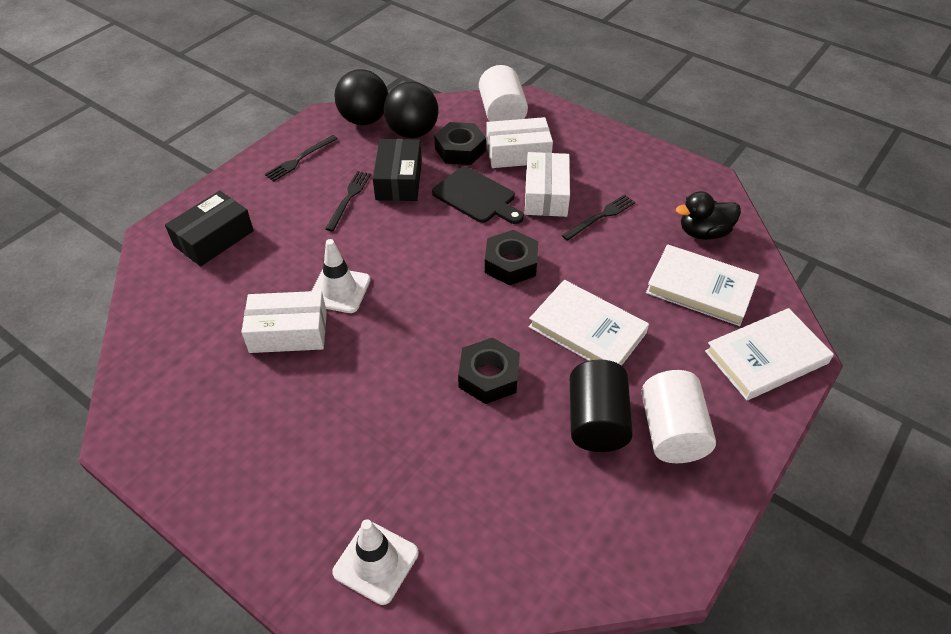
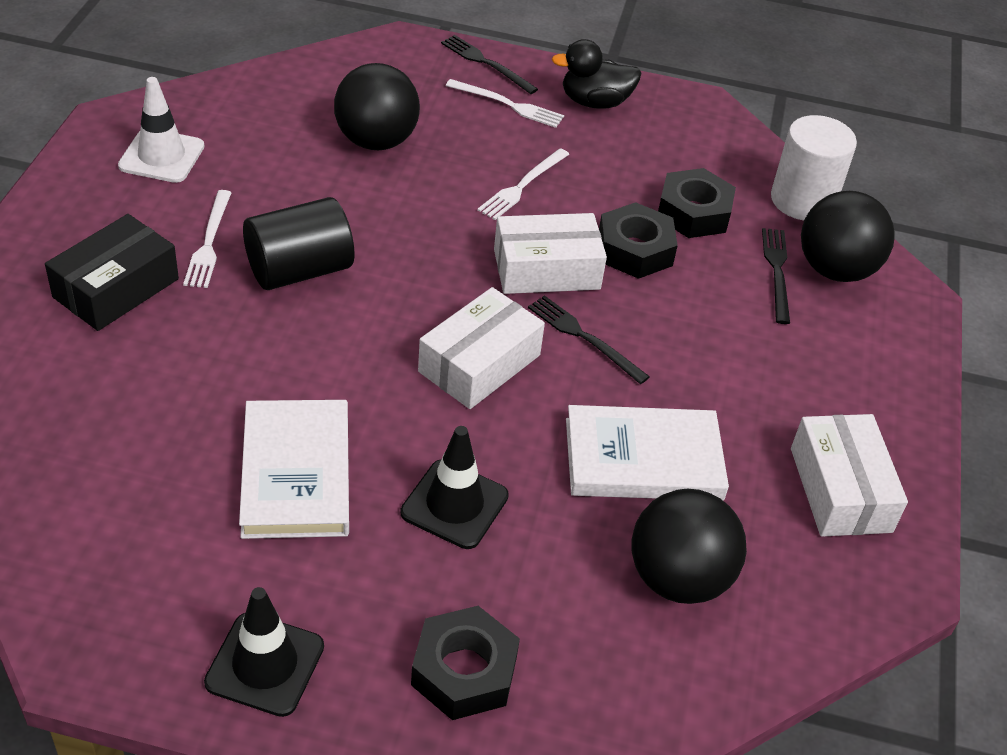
black ball: 2 -> 3
black box: 2 -> 1
black cutting board: 1 -> 0
black traffic cone: 0 -> 2
white book: 3 -> 2
white cylinder: 2 -> 1
white fork: 0 -> 3
white traffic cone: 2 -> 1

